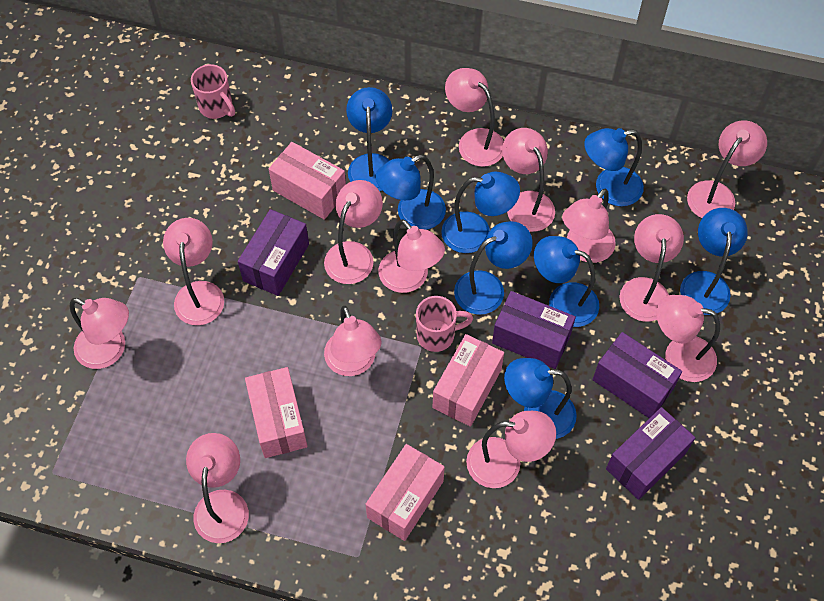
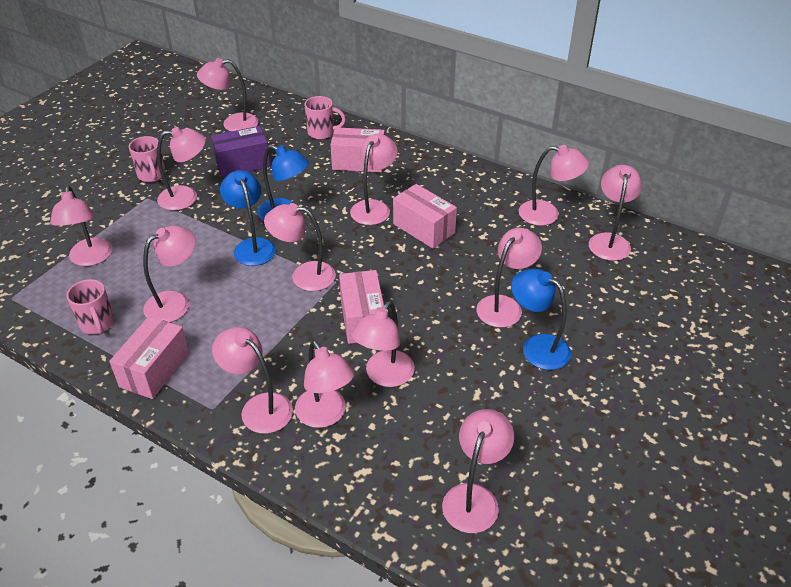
blue lamp: 8 -> 3
pink mug: 2 -> 3
purple box: 4 -> 1

